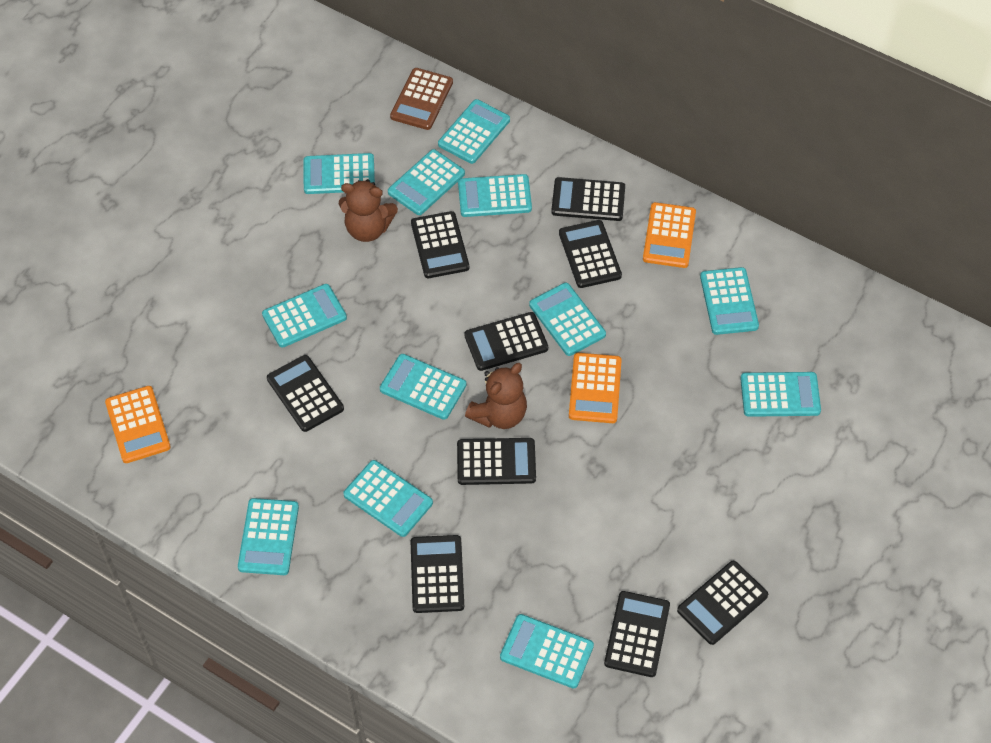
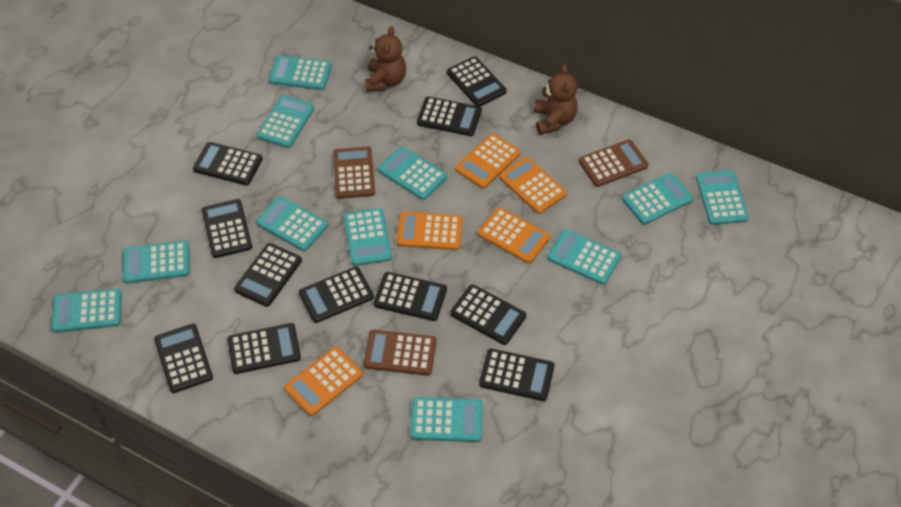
black calculator: 9 -> 11
brown calculator: 1 -> 3
orange calculator: 3 -> 5
turquoise calculator: 12 -> 11

